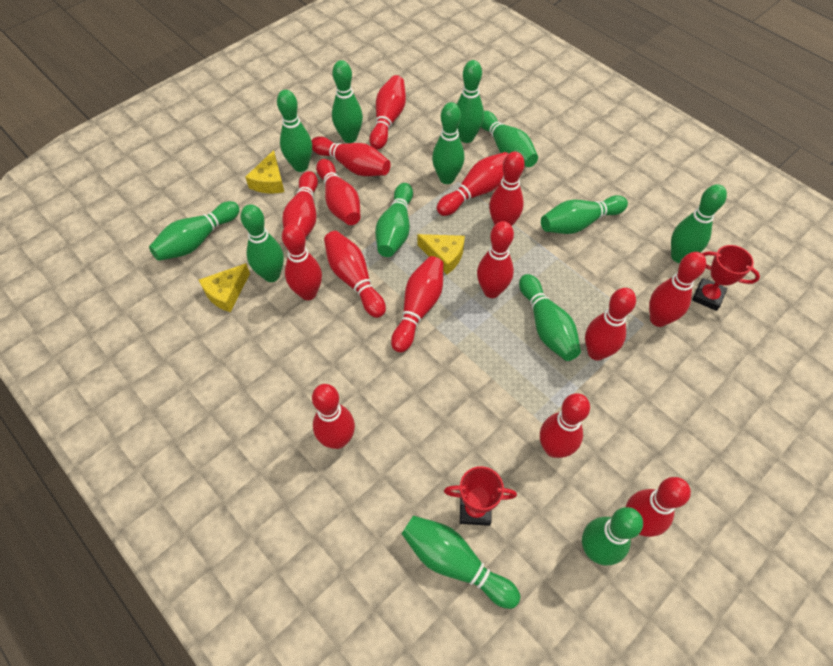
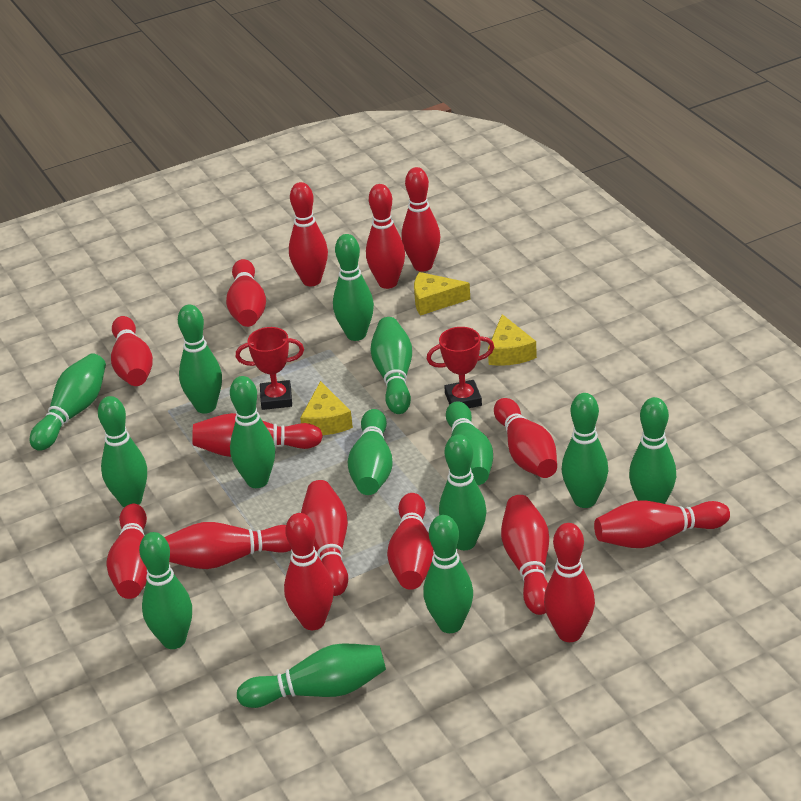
green bowling pin: 13 -> 14

